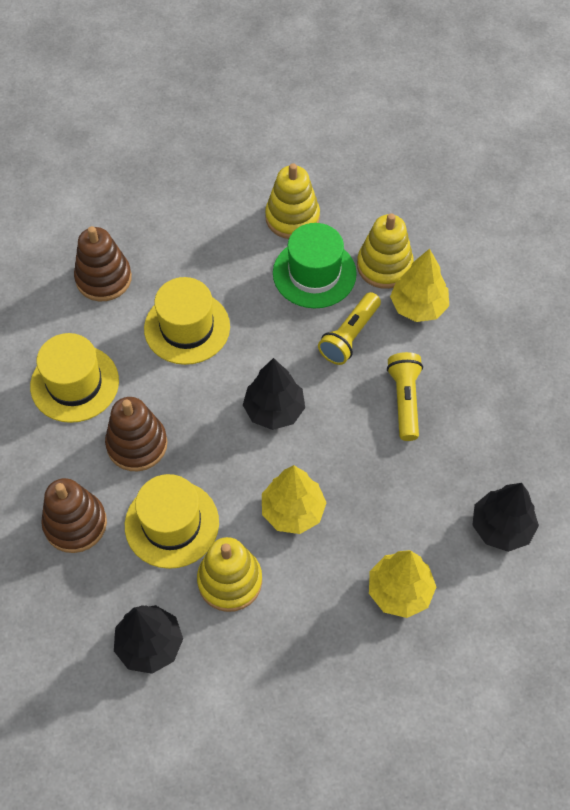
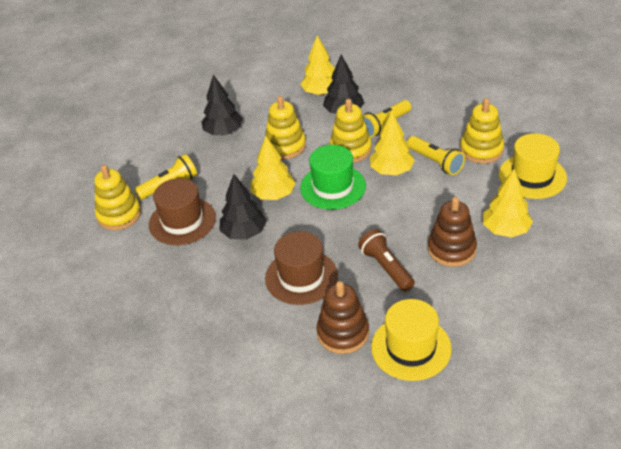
brown flashlight: 0 -> 1
brown hat: 0 -> 2
brown stacking toy: 3 -> 2
yellow flashlight: 2 -> 3
yellow hat: 3 -> 2
yellow stacking toy: 3 -> 4
yellow tree: 3 -> 4

